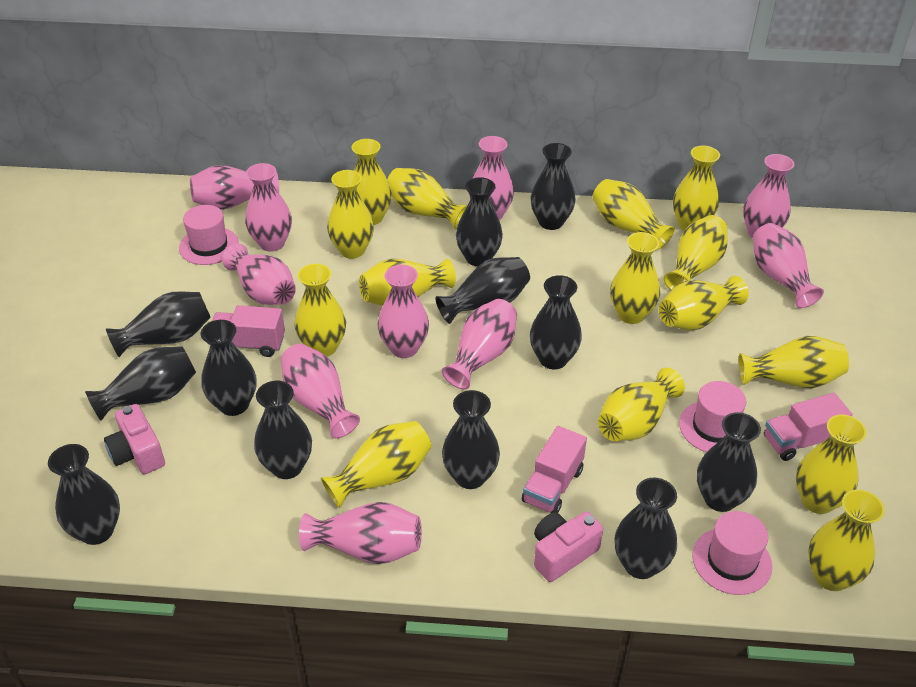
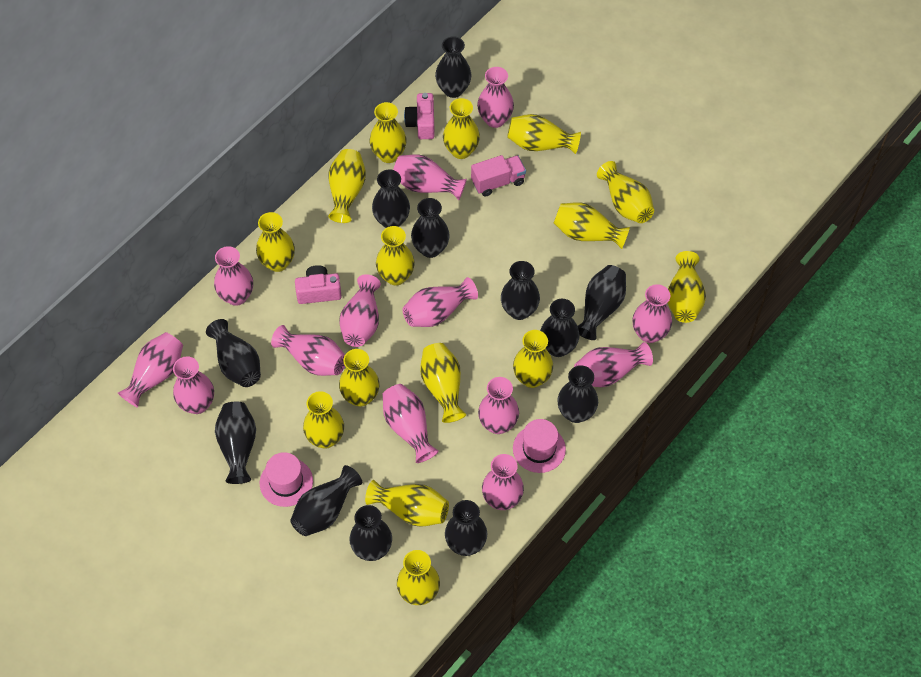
pink hat: 3 -> 2
pink truck: 3 -> 1
pink vase: 10 -> 13

